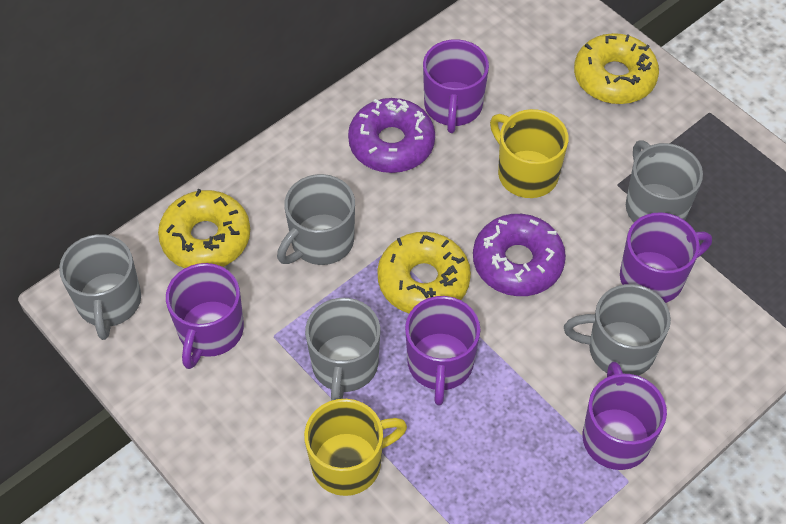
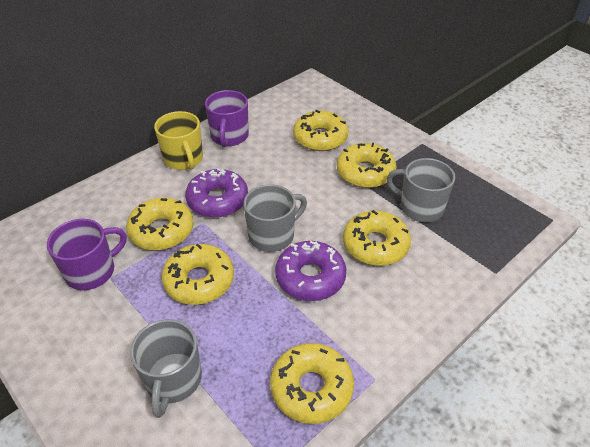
grey mug: 5 -> 3
purple mug: 5 -> 2
yellow donut: 3 -> 6
yellow mug: 2 -> 1

